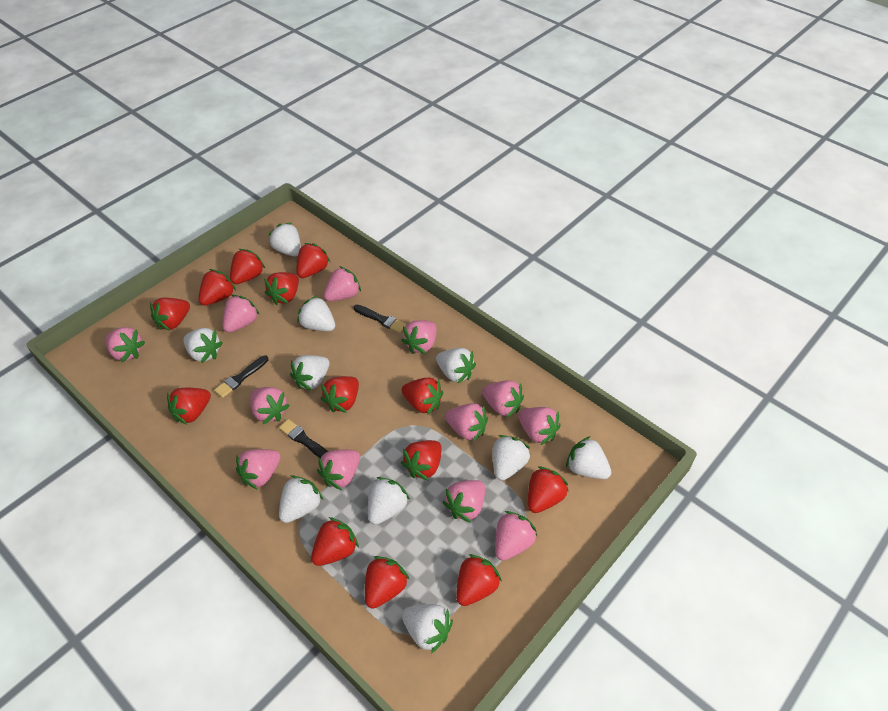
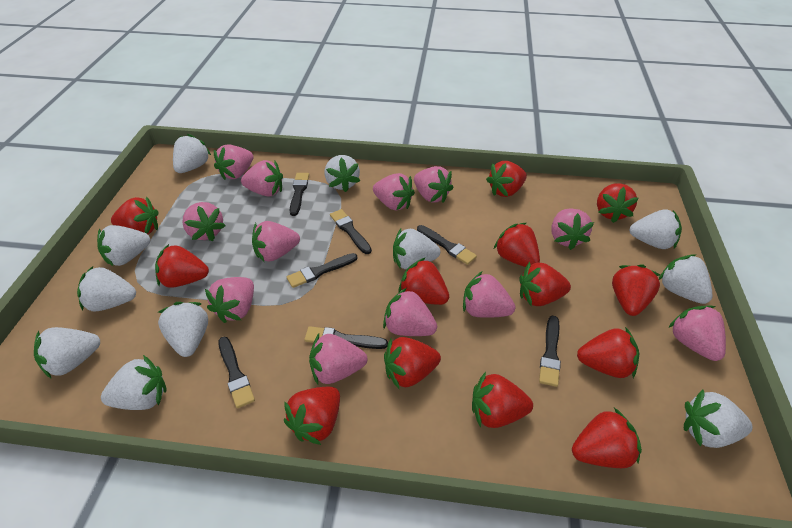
black brush: 3 -> 7
white strawberry: 10 -> 11

